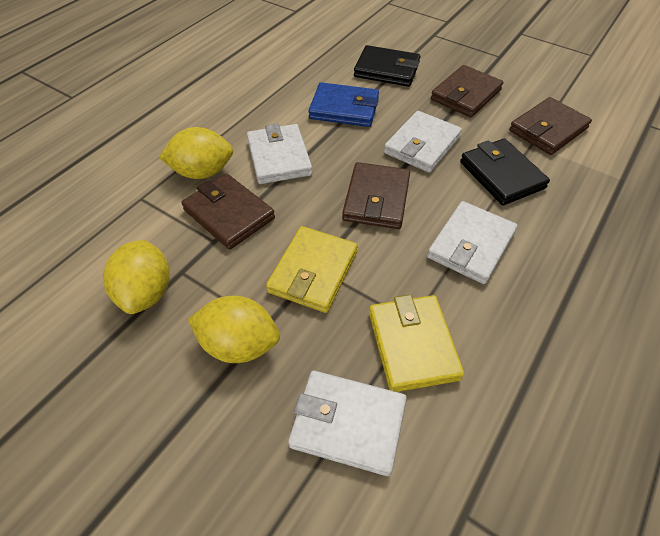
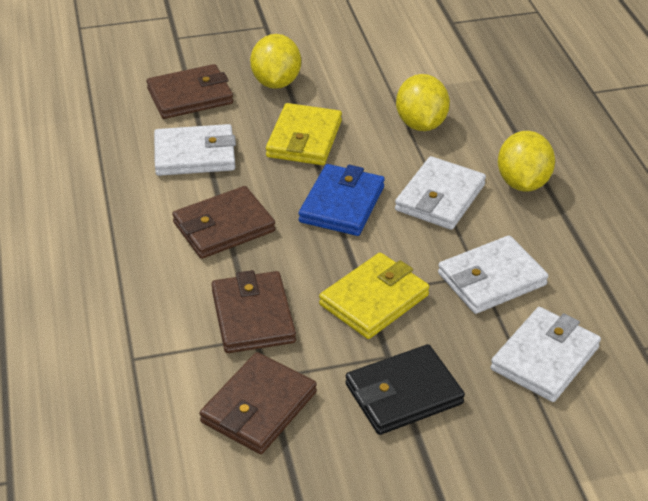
black wallet: 2 -> 1

